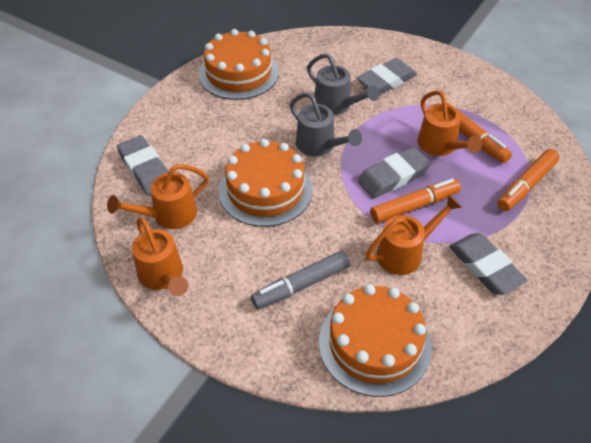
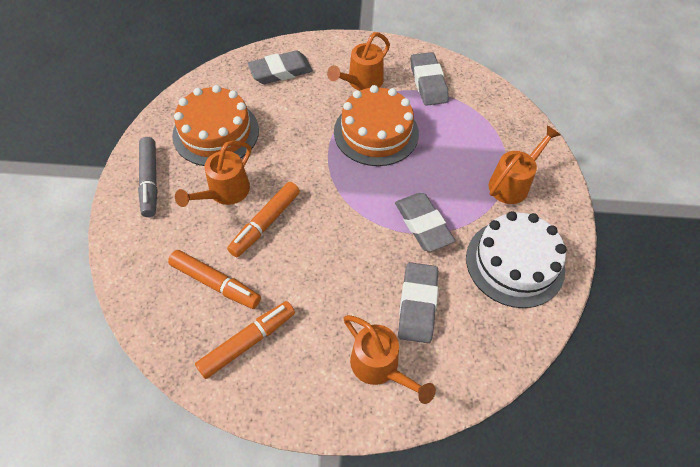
grey watering can: 2 -> 0
orange cake: 3 -> 2
white cake: 0 -> 1

